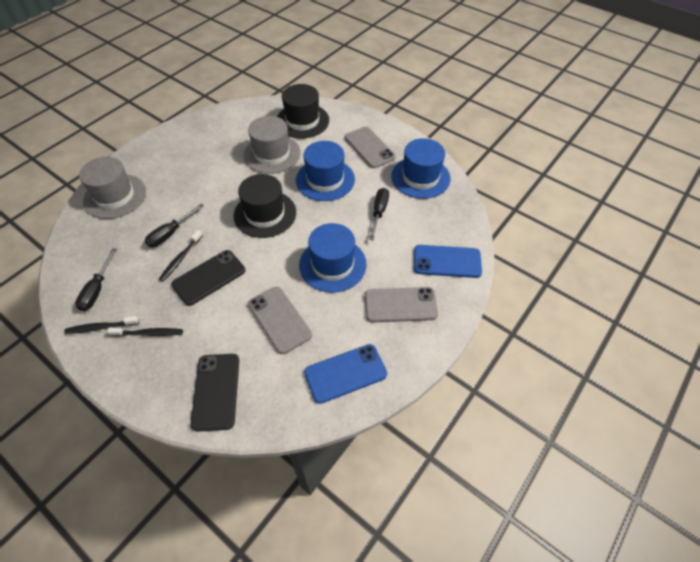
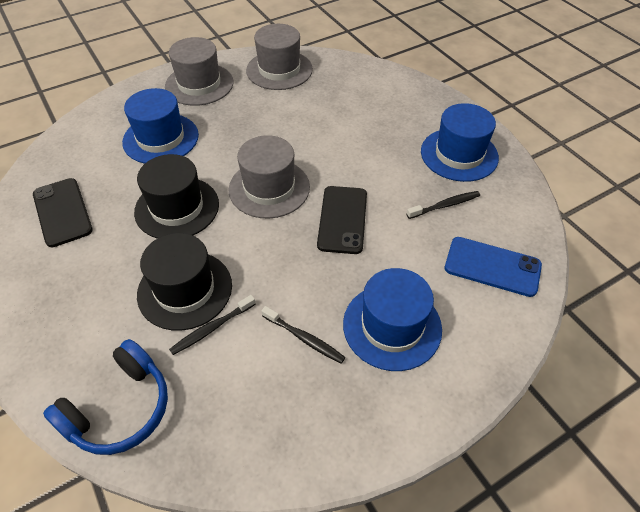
black screwdriver: 3 -> 0
blue headphones: 0 -> 1
blue phone: 2 -> 1
grey hat: 2 -> 3
grey phone: 3 -> 0

